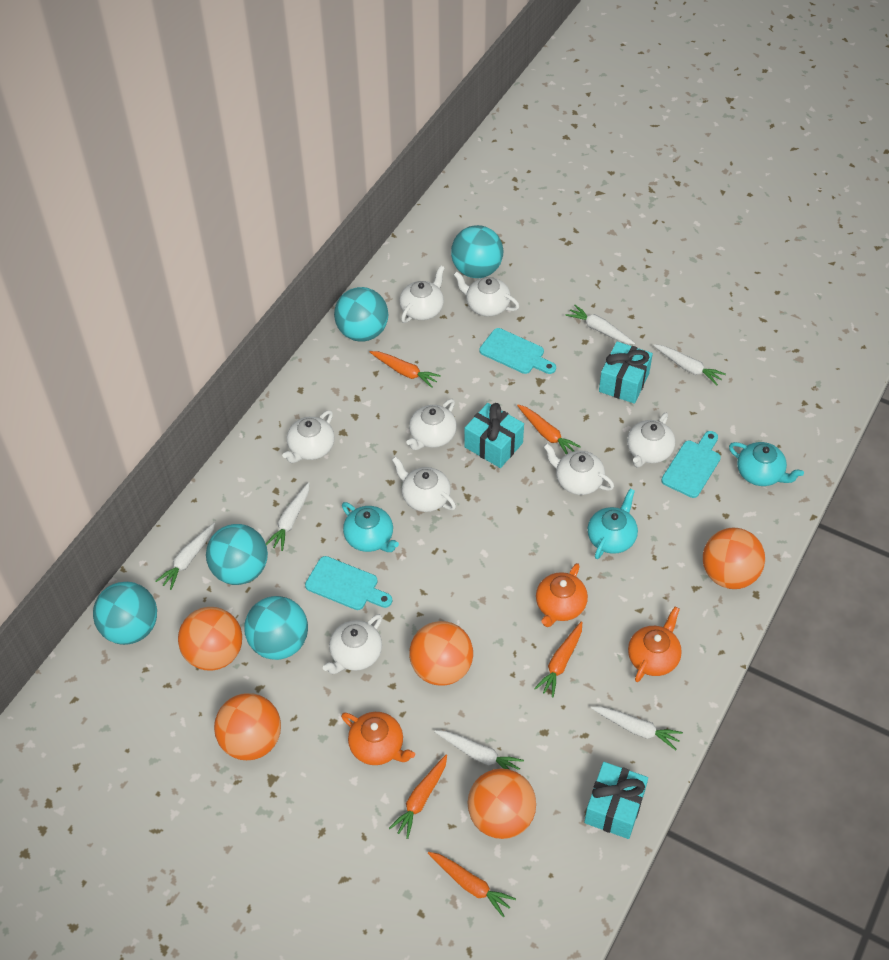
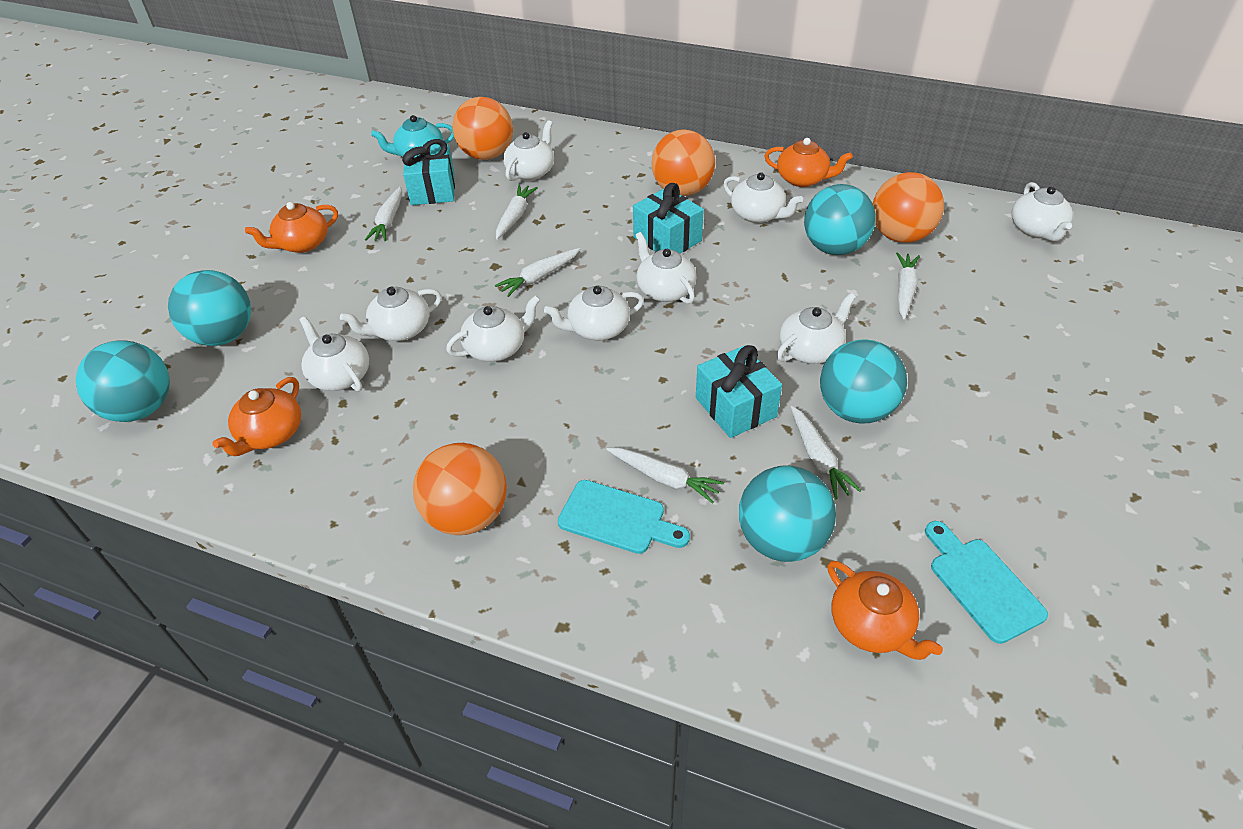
orange ball: 5 -> 4
orange carrot: 5 -> 0
orange teapot: 3 -> 4
turquoise cutting board: 3 -> 2
turquoise teapot: 3 -> 1
white teapot: 8 -> 9

